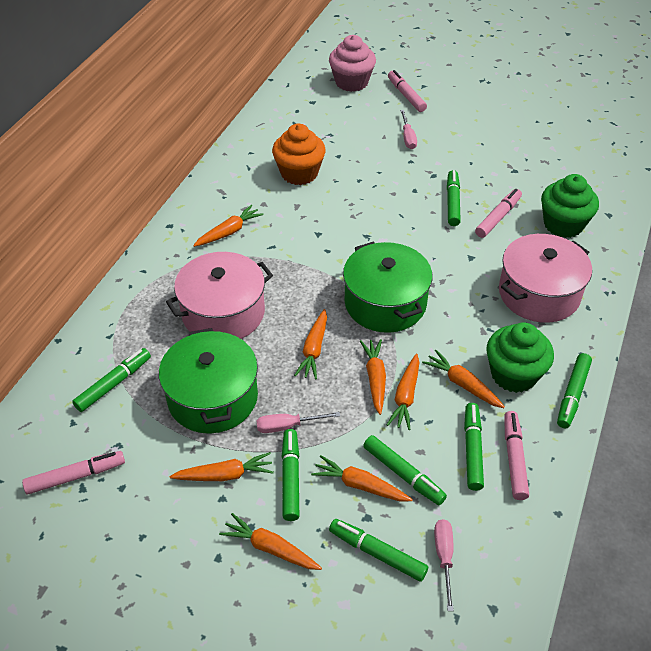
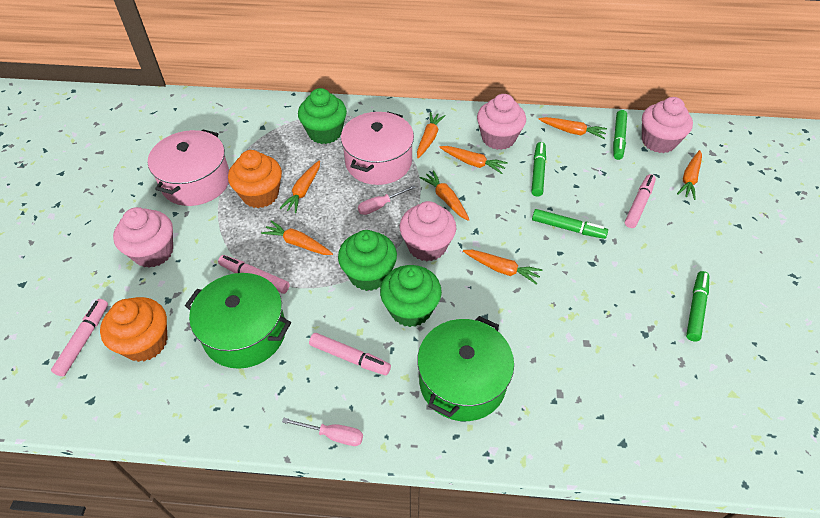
green cupcake: 2 -> 3
green marker: 7 -> 4
orange cupcake: 1 -> 2
pink cupcake: 1 -> 4
pink screwdriver: 3 -> 2

